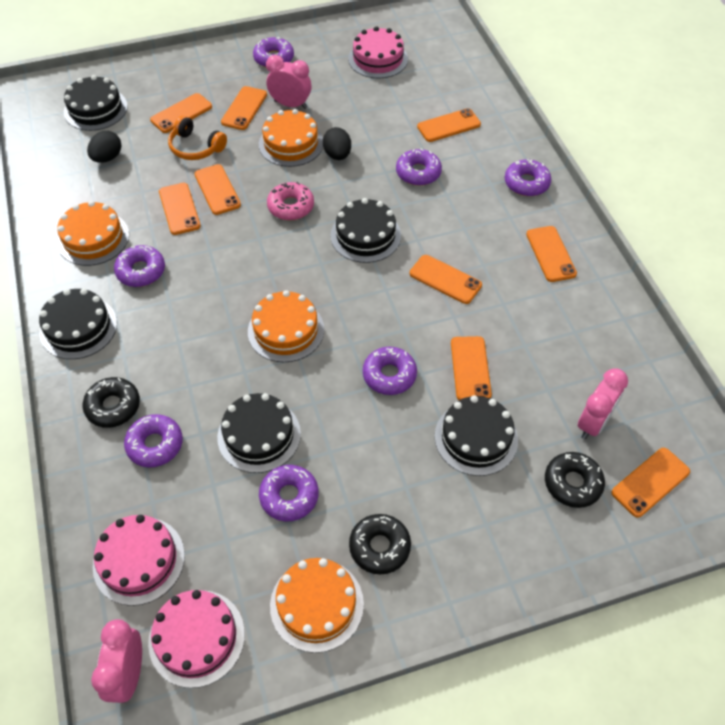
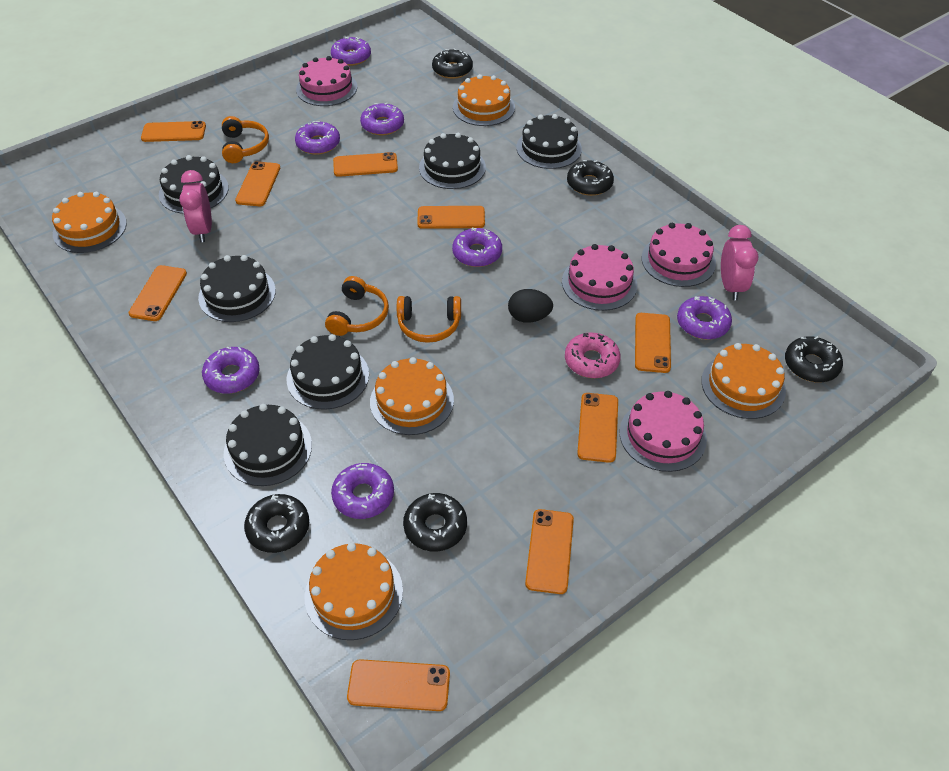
black cake: 5 -> 6
black donut: 3 -> 5
black egg: 2 -> 1
orange cake: 4 -> 5
orange headphones: 1 -> 3
pink cake: 3 -> 4
pink clock: 3 -> 2

